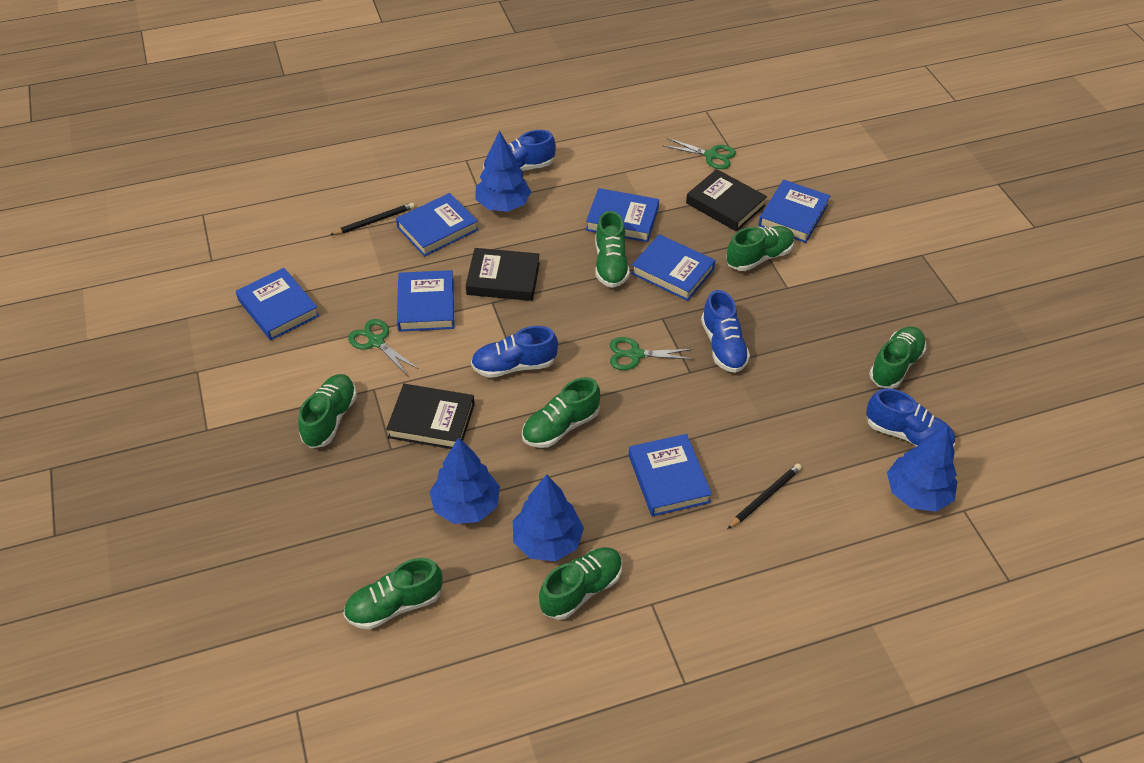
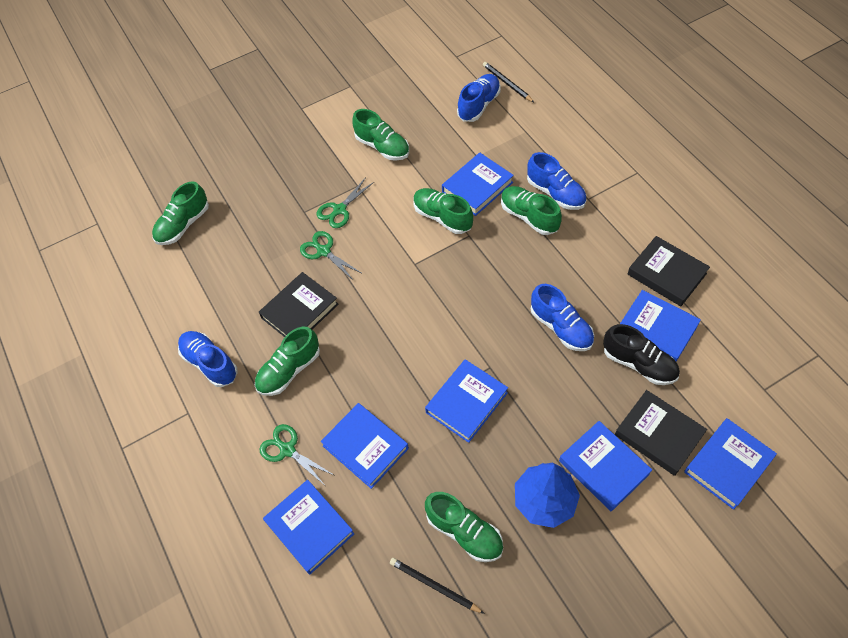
black shoe: 0 -> 1
blue tree: 4 -> 1
green shoe: 7 -> 6

